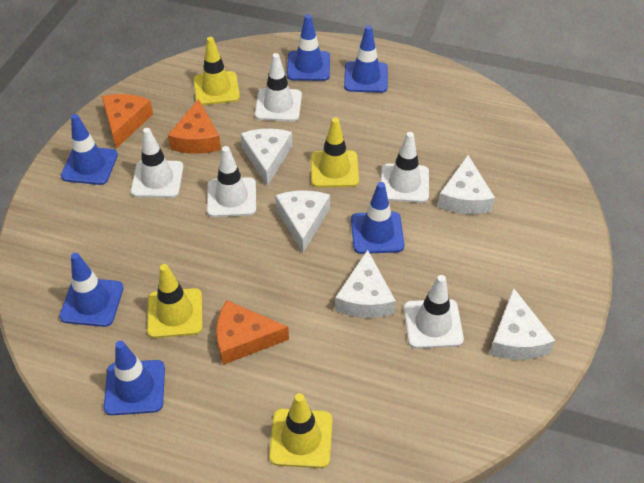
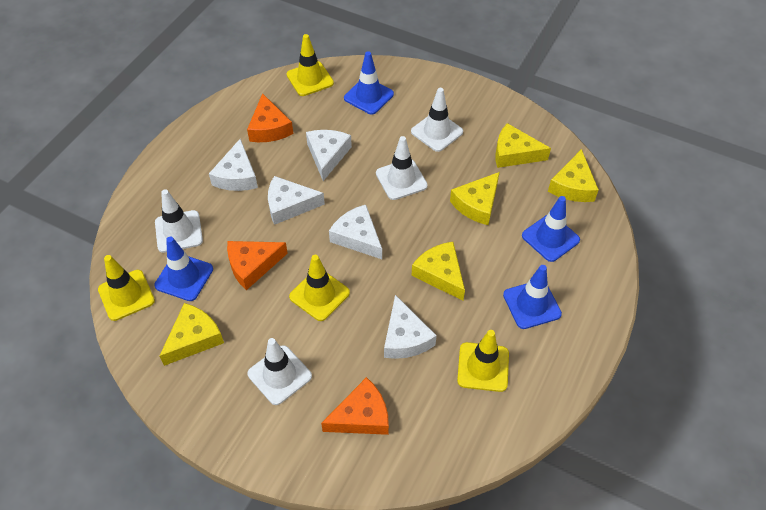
blue traffic cone: 6 -> 4
white traffic cone: 5 -> 4
yellow cheese: 0 -> 5

